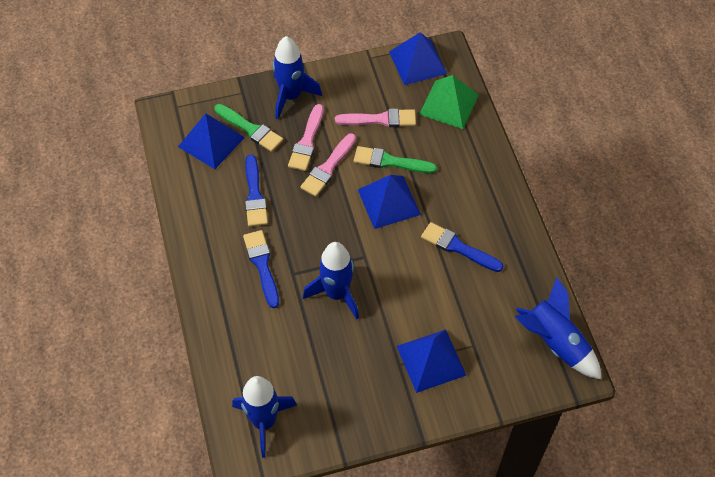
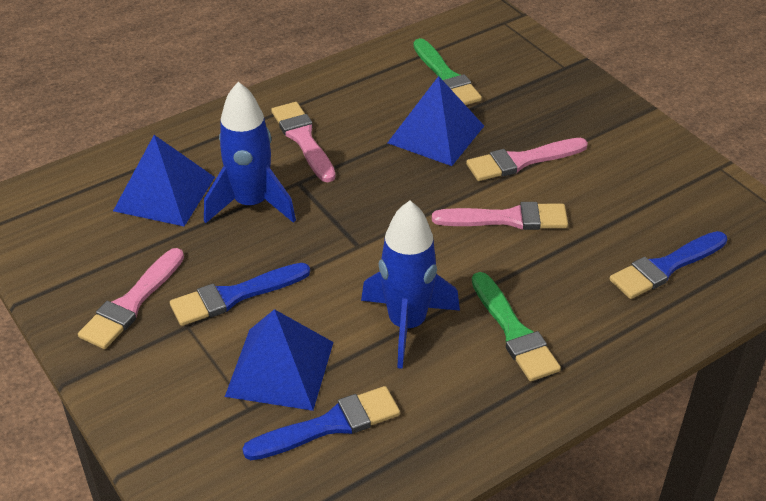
blue pyramid: 4 -> 3
blue rocket: 4 -> 2
green pyramid: 1 -> 0
pink brush: 3 -> 4

